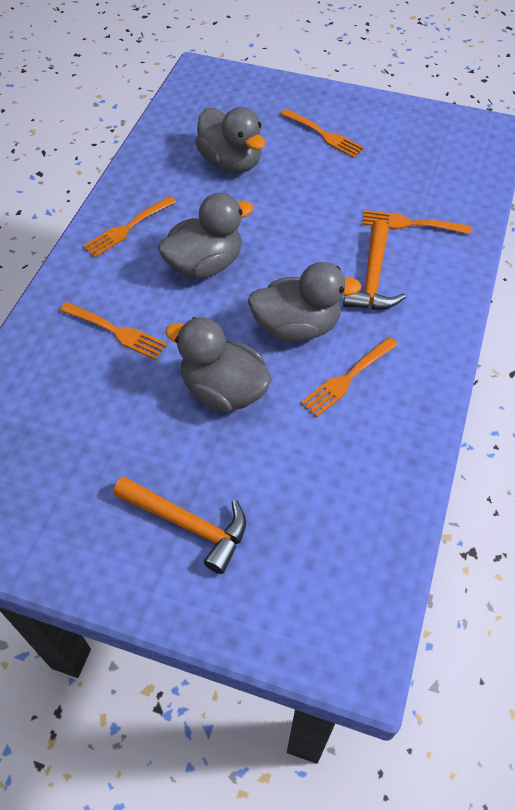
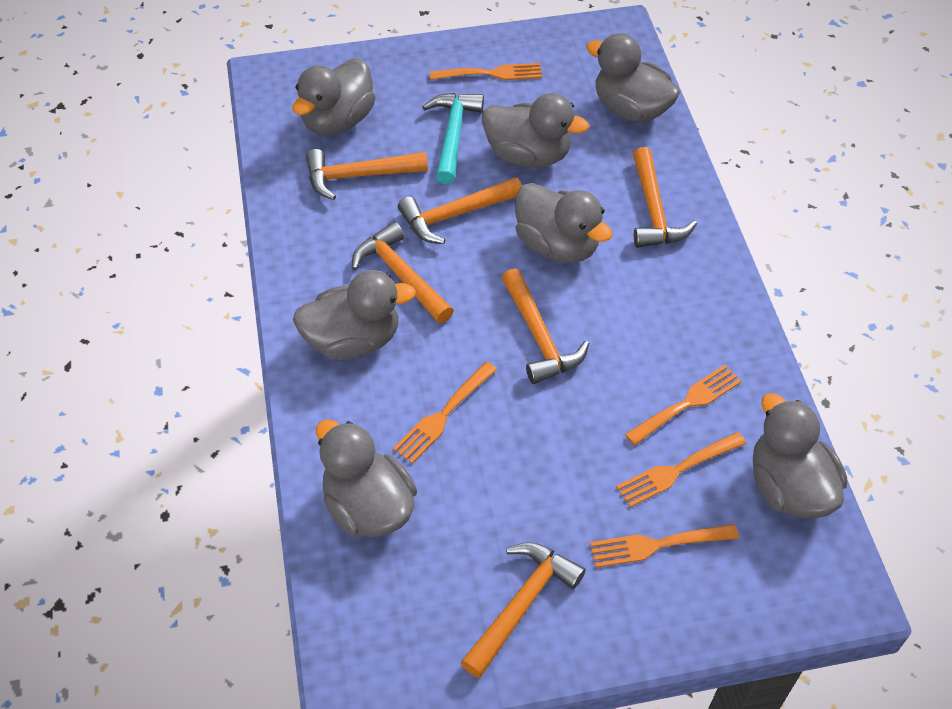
grey duck: 4 -> 7
orange hammer: 2 -> 6
turquoise hammer: 0 -> 1

